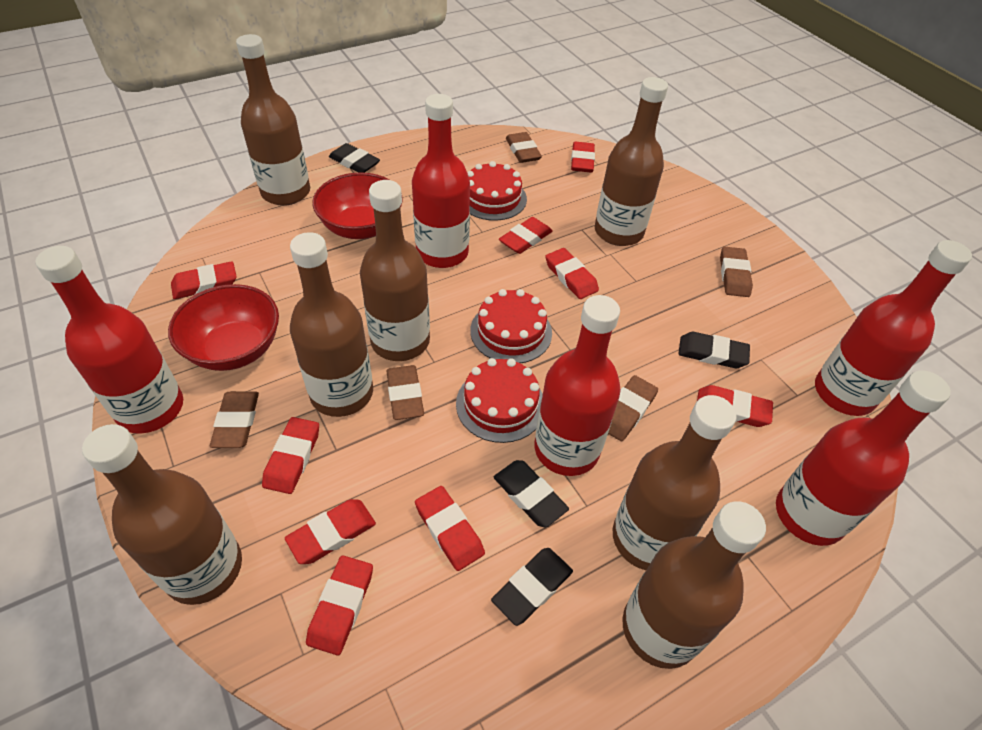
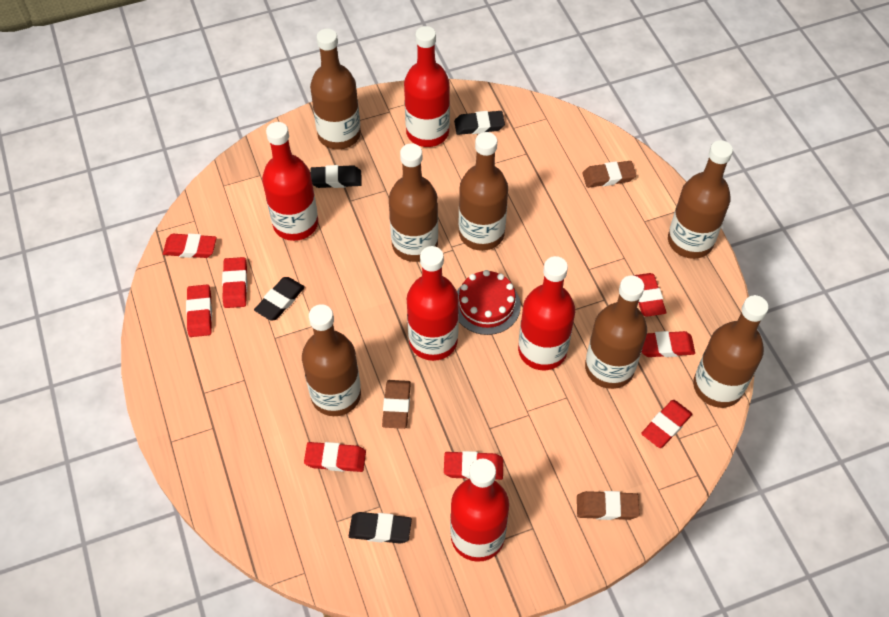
brown eraser: 5 -> 3
red bowl: 2 -> 0
red cake: 3 -> 1
red eraser: 9 -> 8

